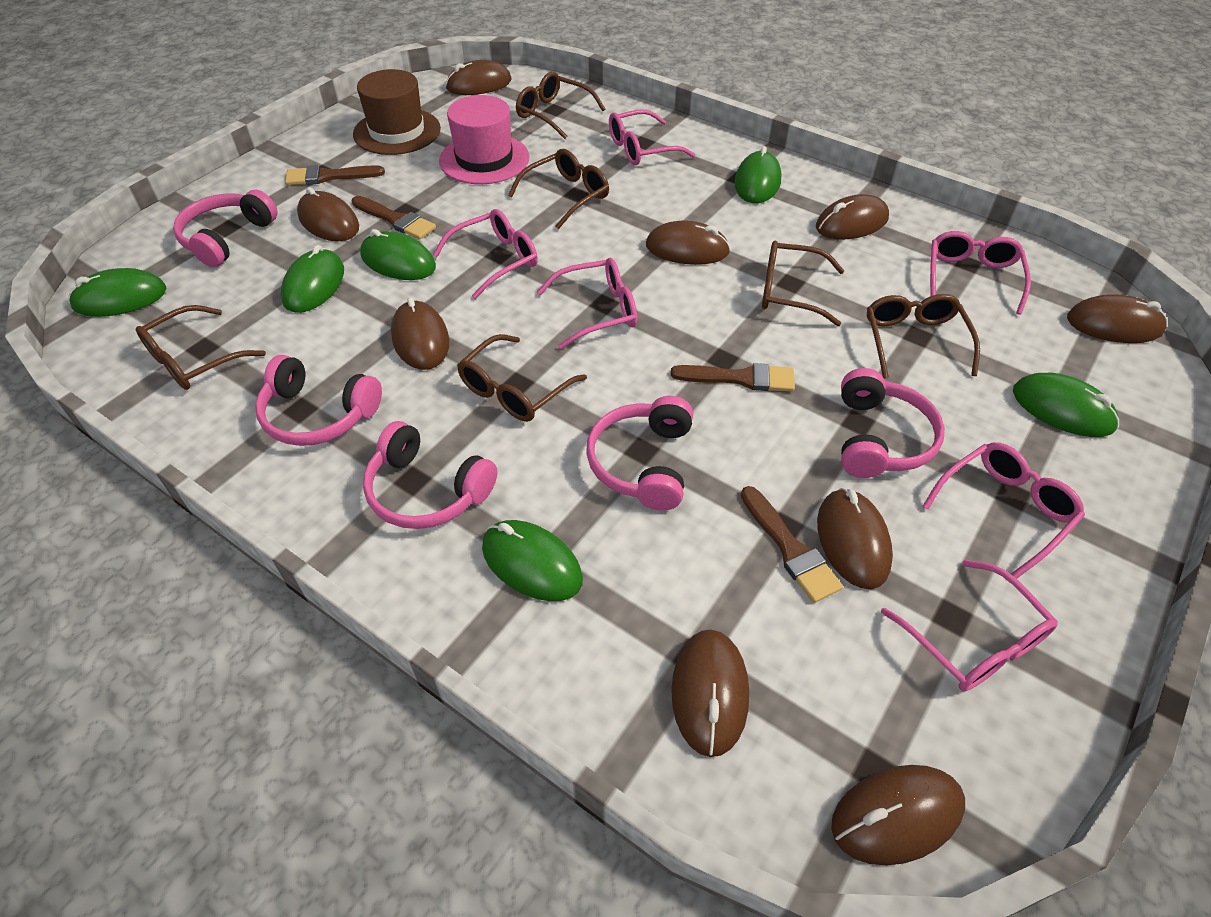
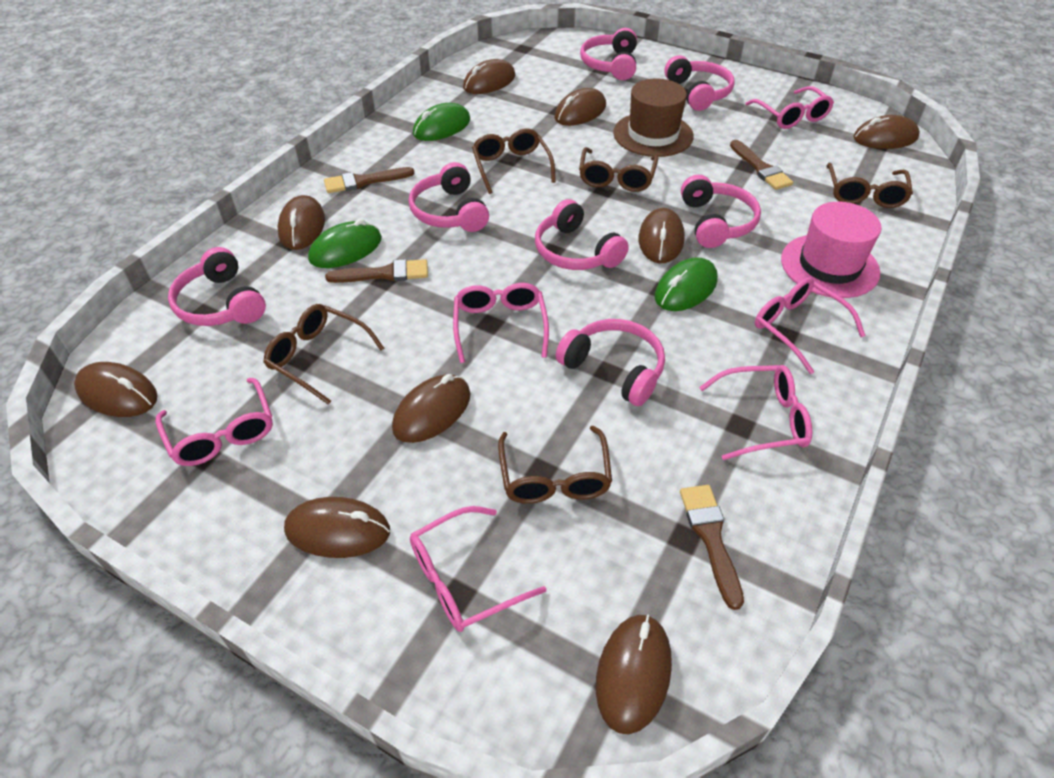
brown glasses: 6 -> 5
green mouse: 6 -> 3
pink headphones: 5 -> 7

